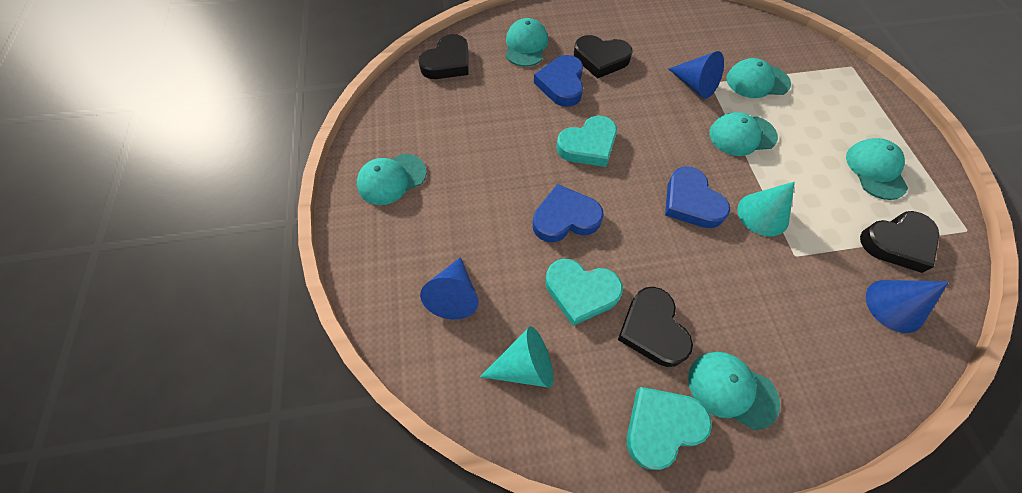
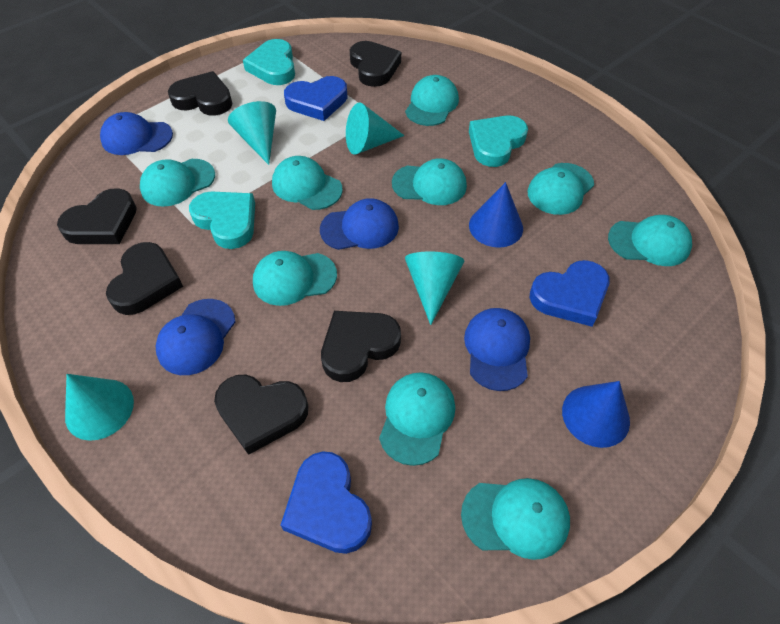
black heart: 4 -> 6
blue cap: 0 -> 4
blue cone: 3 -> 2
turquoise cap: 6 -> 9
turquoise cone: 2 -> 4

